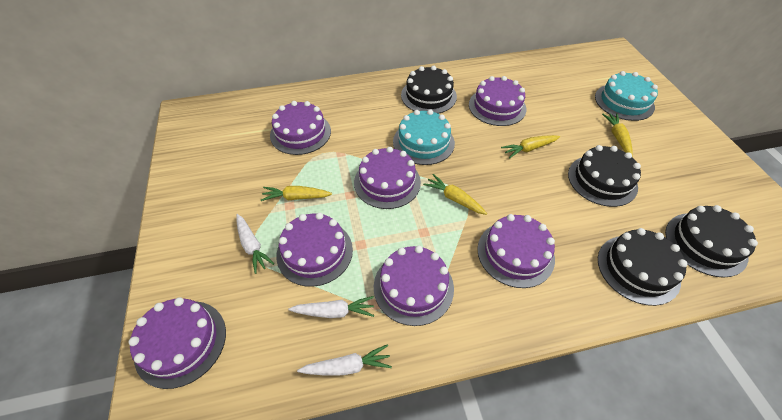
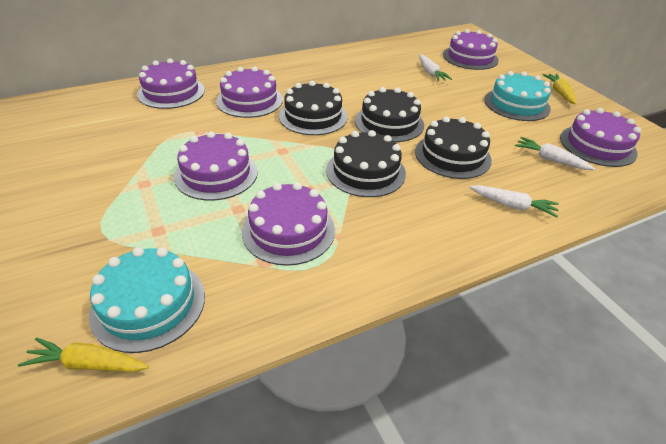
purple cake: 7 -> 6
yellow carrot: 4 -> 2

